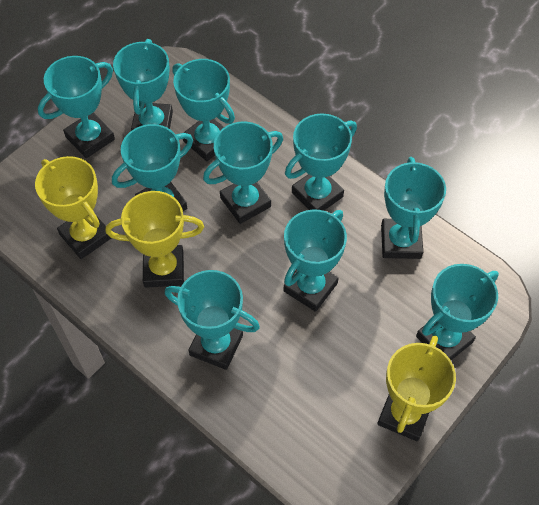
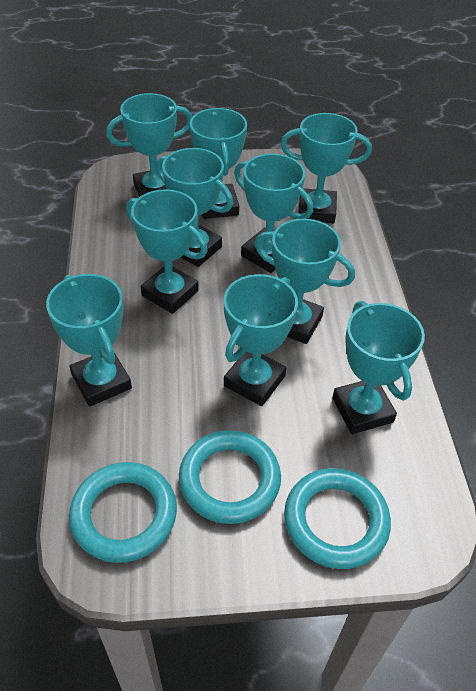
turquoise ring: 0 -> 3
yellow trophy: 3 -> 0

